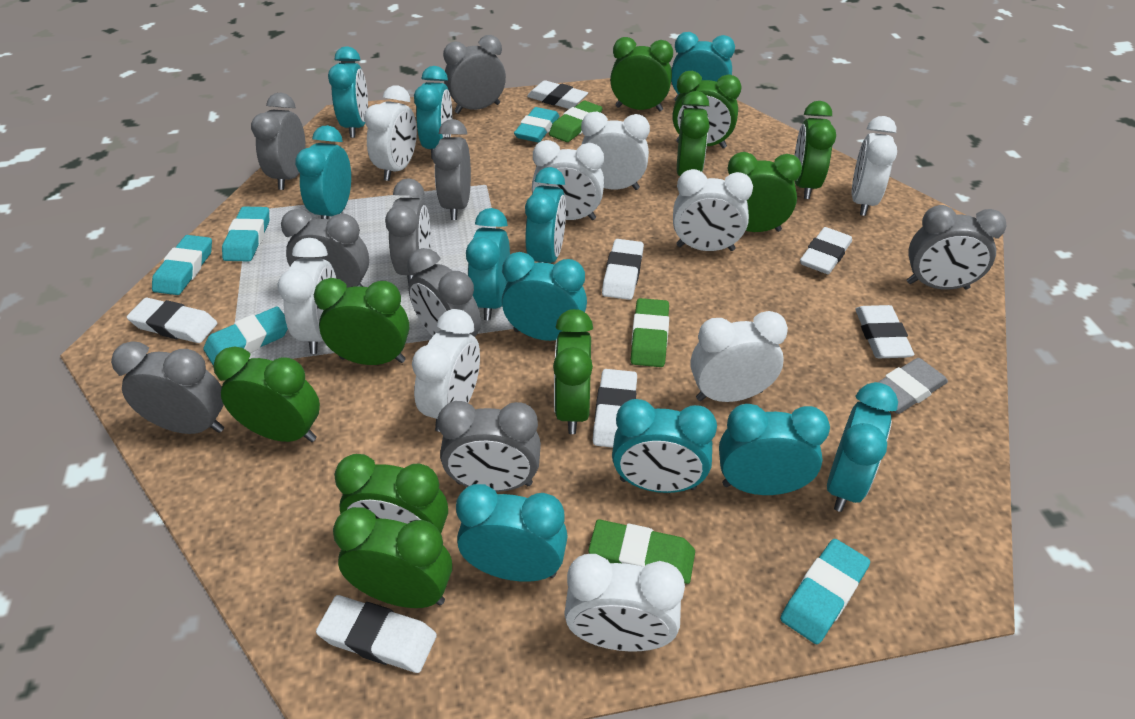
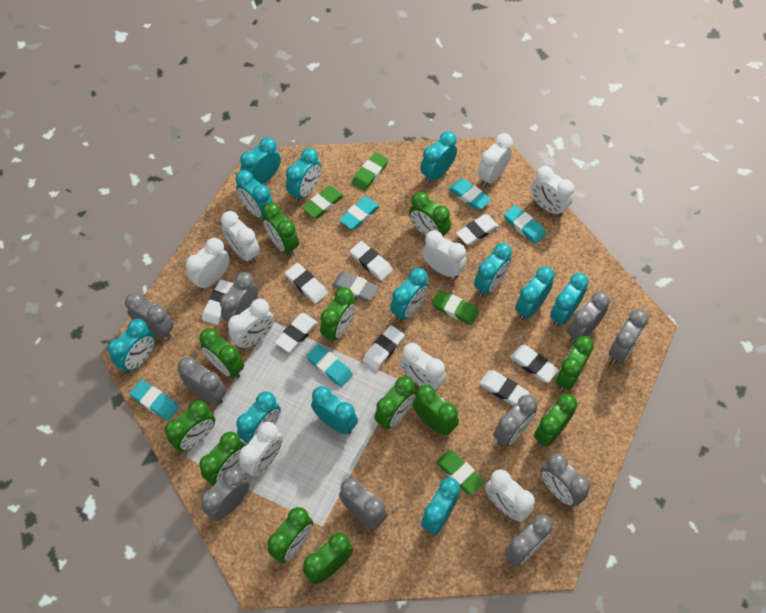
green clock: 10 -> 12
green eraser: 3 -> 4
grey clock: 9 -> 10
turquoise clock: 11 -> 12
white eraser: 7 -> 8

